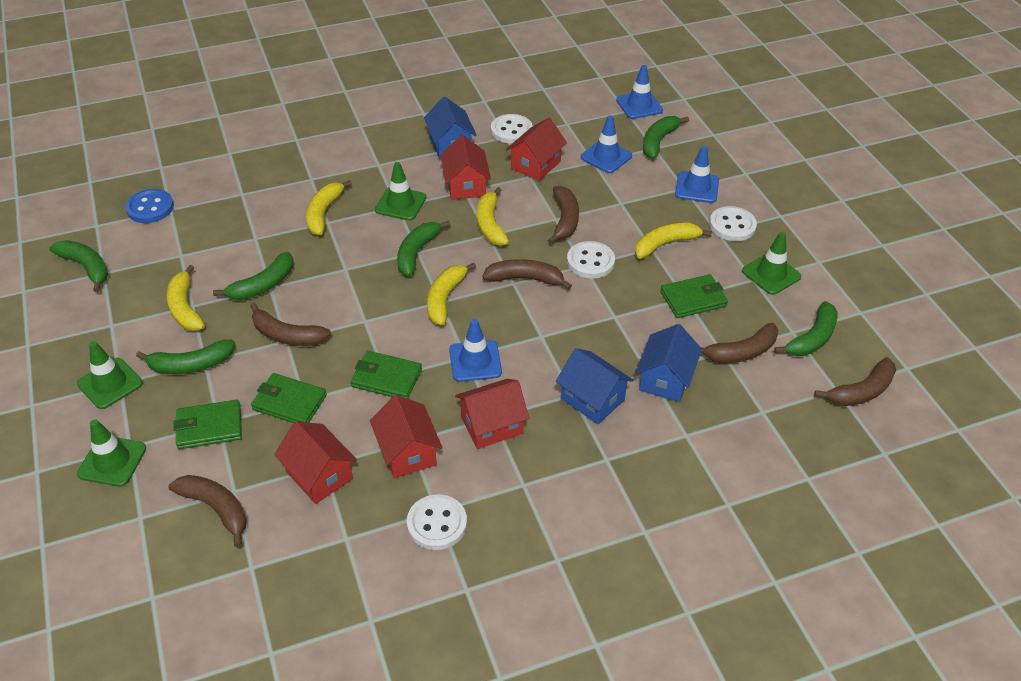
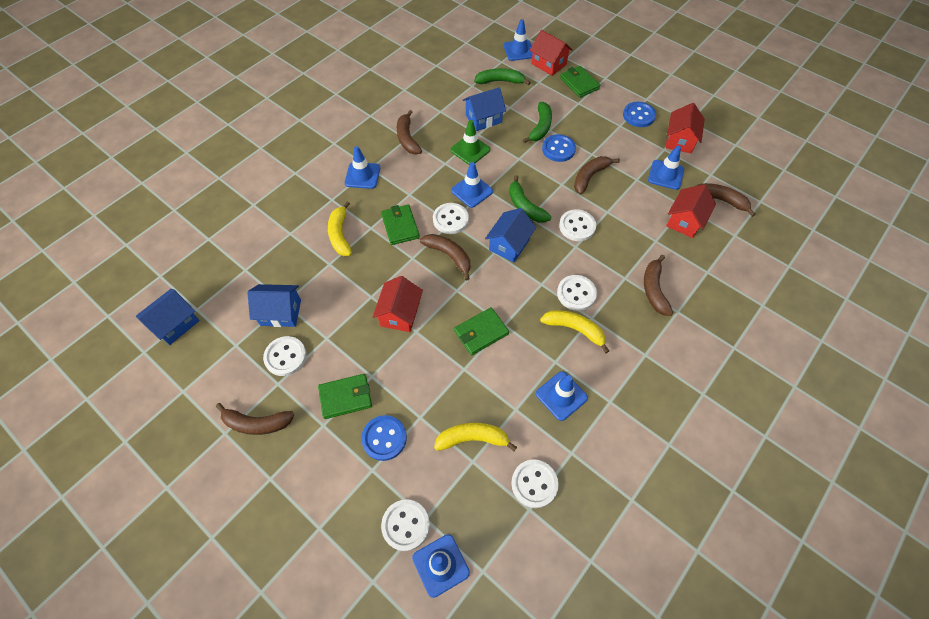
blue button: 1 -> 3
blue house: 3 -> 4
blue traffic cone: 4 -> 6
green banana: 6 -> 3
green traffic cone: 4 -> 1
red house: 5 -> 4
white button: 4 -> 6
yellow banana: 5 -> 3

